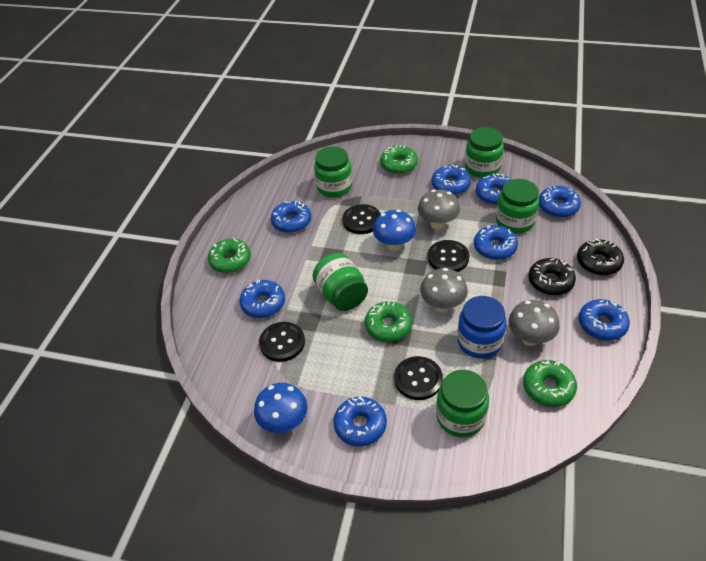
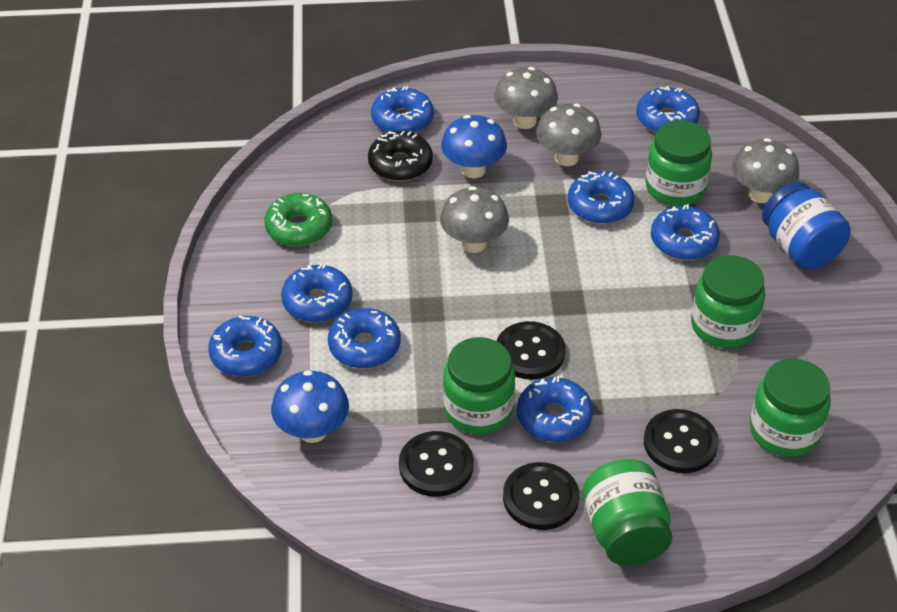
black donut: 2 -> 1
green donut: 4 -> 1
grey mushroom: 3 -> 4

